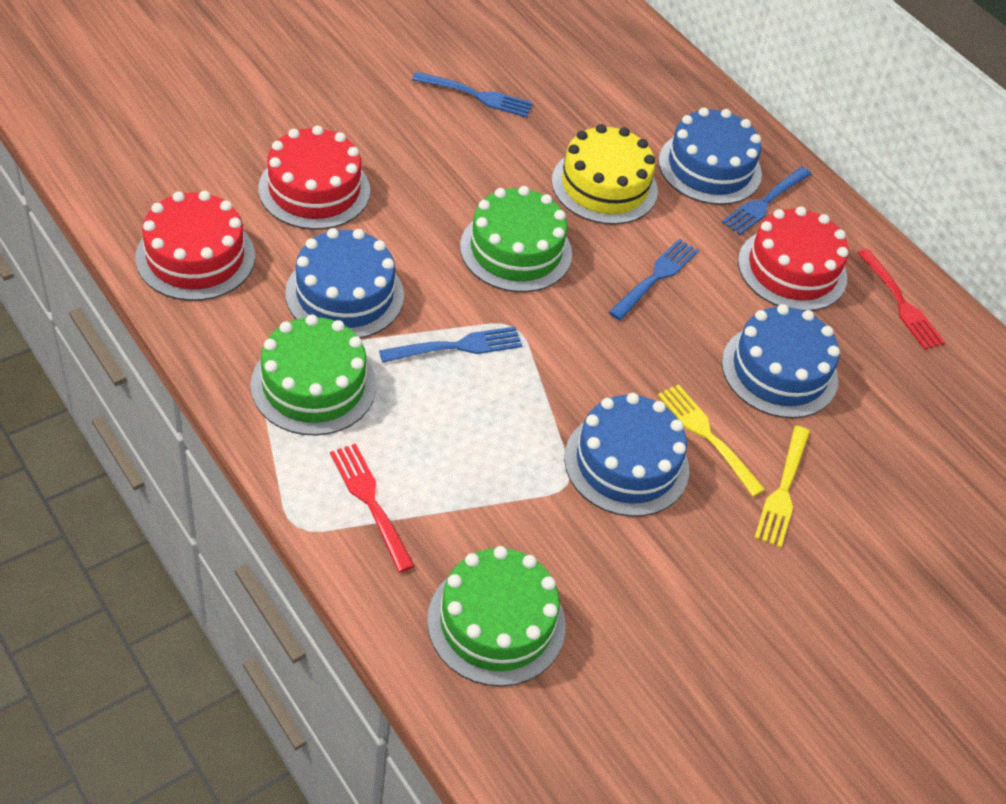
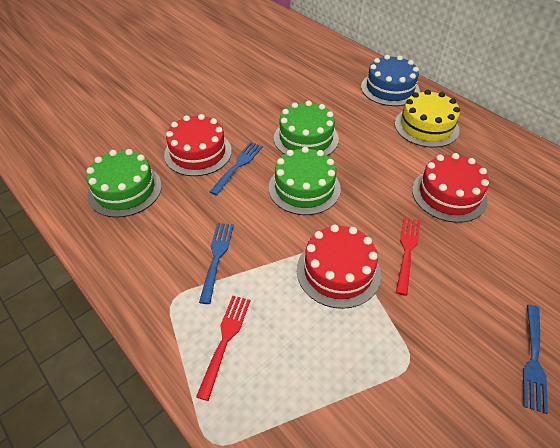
blue cake: 4 -> 1
blue fork: 4 -> 3
yellow fork: 2 -> 0

